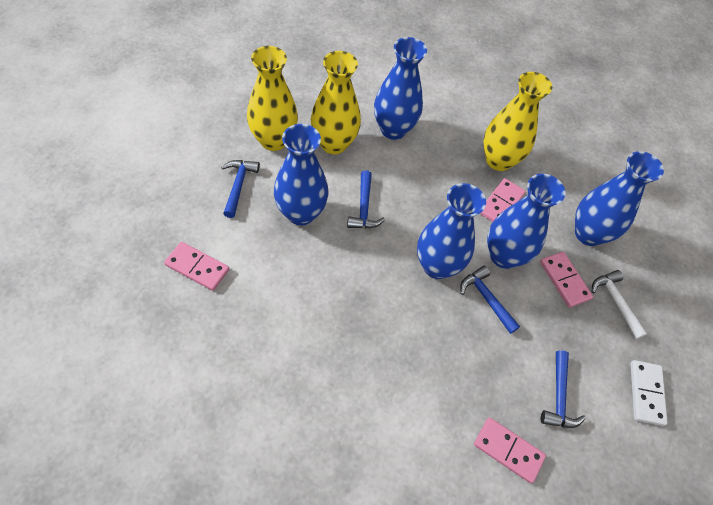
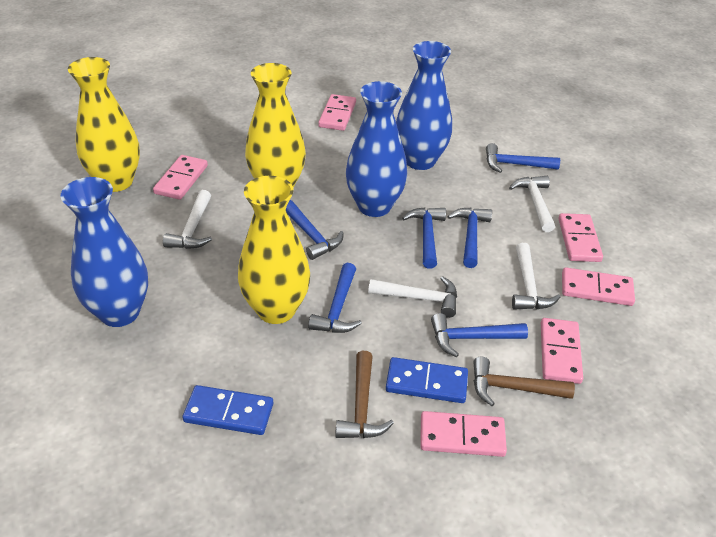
blue domino: 0 -> 2
blue hammer: 4 -> 6
blue vase: 5 -> 3
brown hammer: 0 -> 2
pink domino: 4 -> 6
white domino: 1 -> 0
white hammer: 1 -> 4

